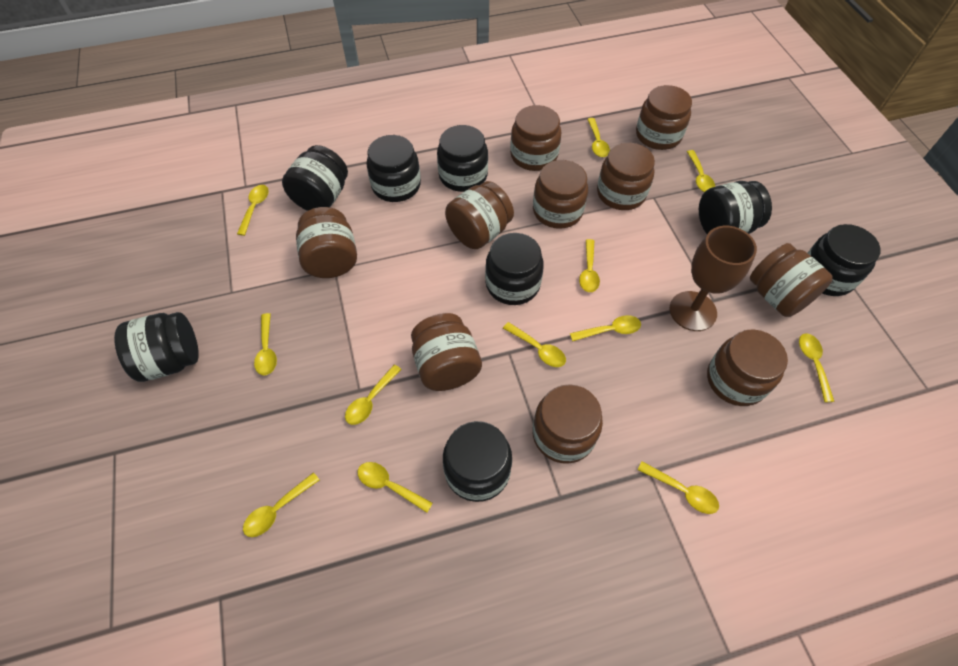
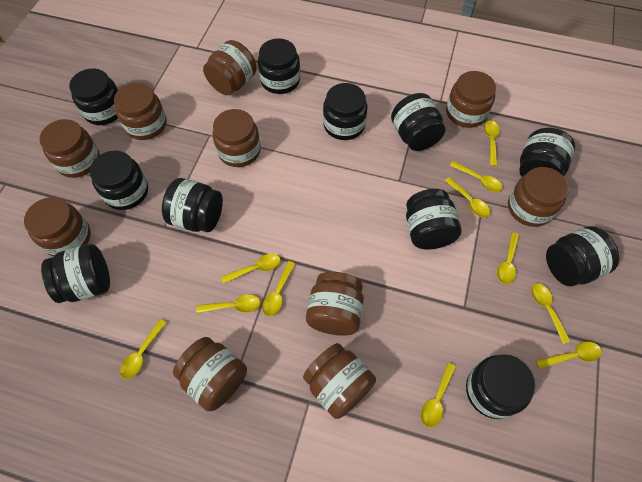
black jar: 8 -> 11
brown goblet: 1 -> 0
yellow spoon: 12 -> 11

